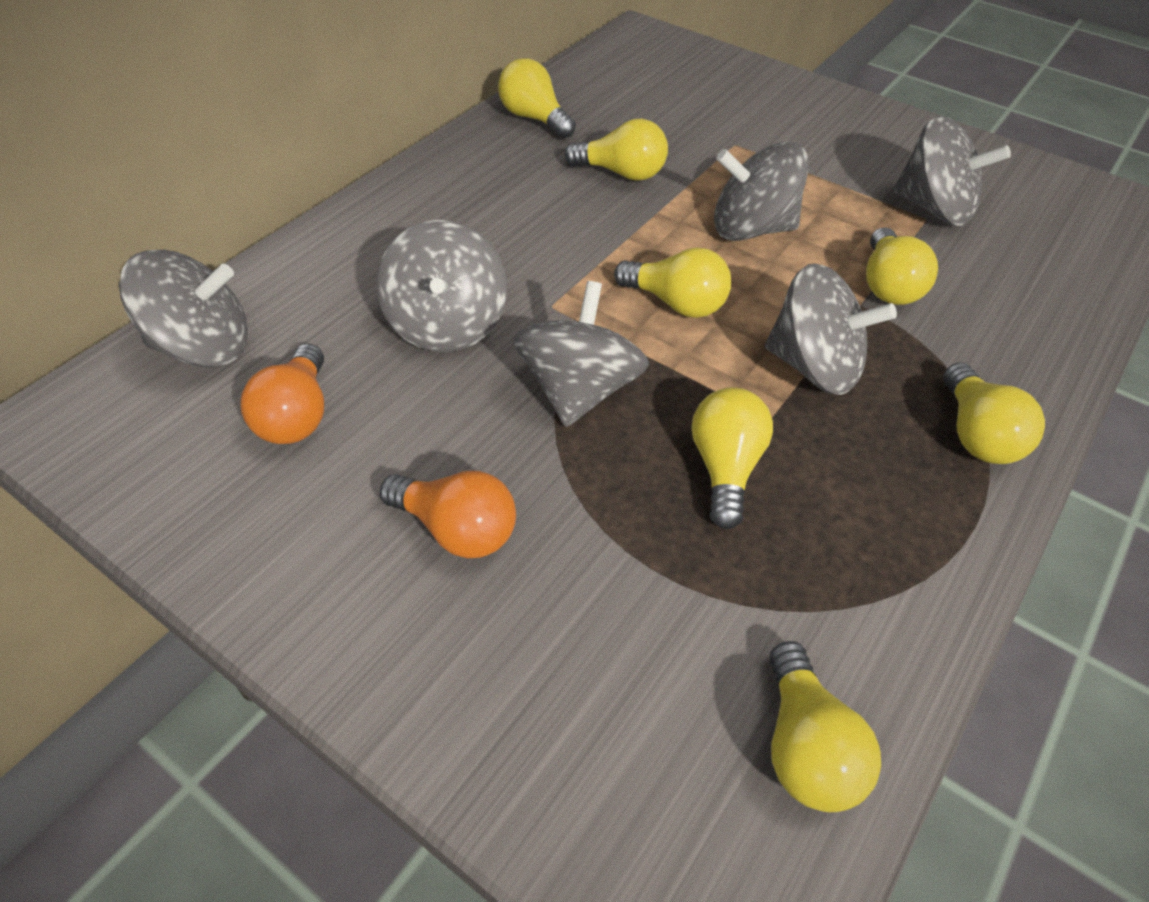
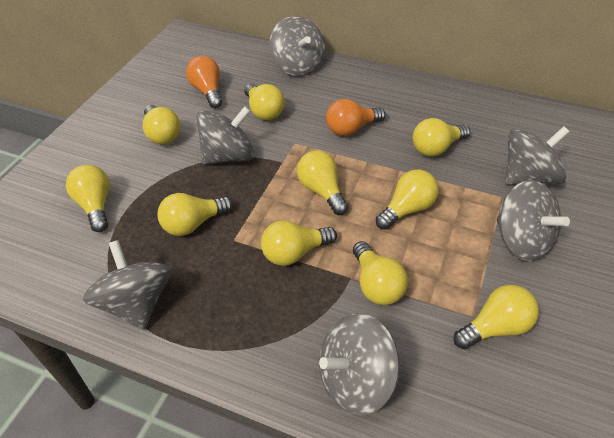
yellow light bulb: 7 -> 10

